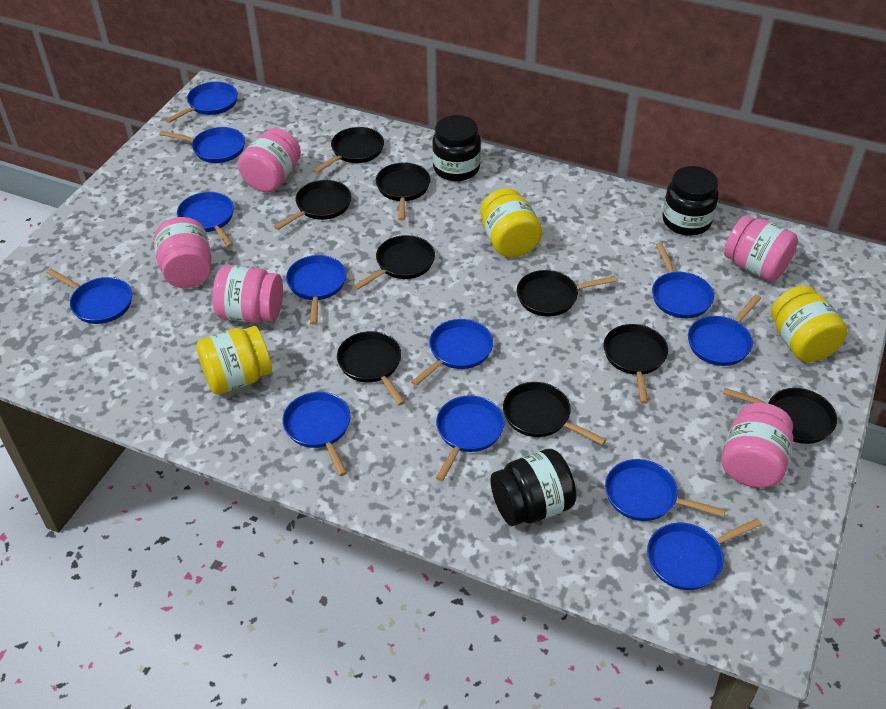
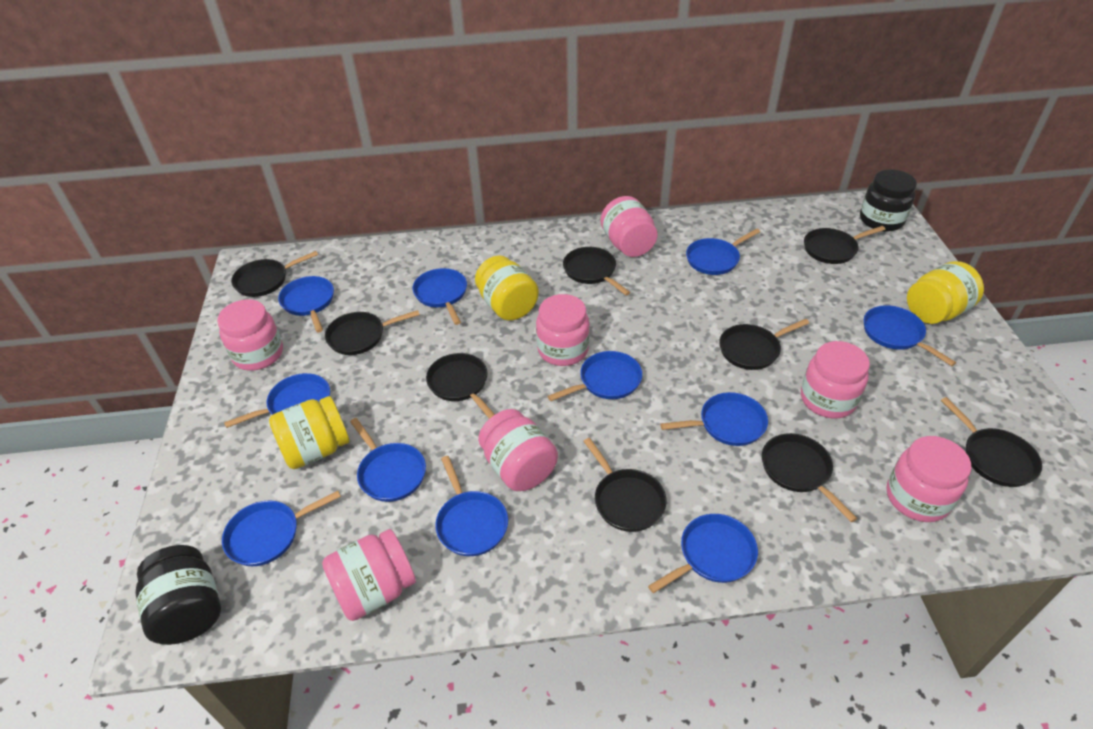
black jar: 3 -> 2
blue pan: 12 -> 11
pink jar: 5 -> 7

